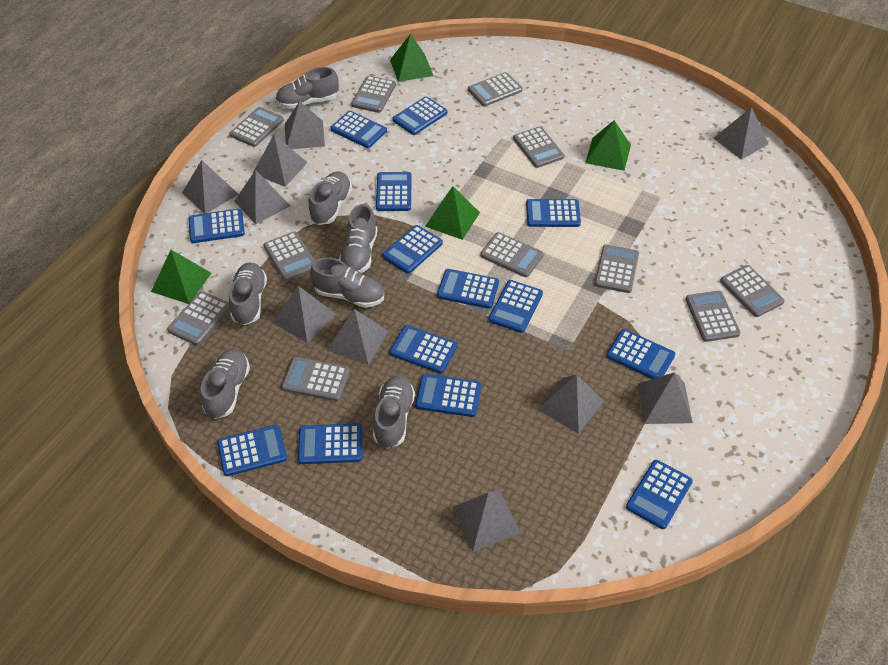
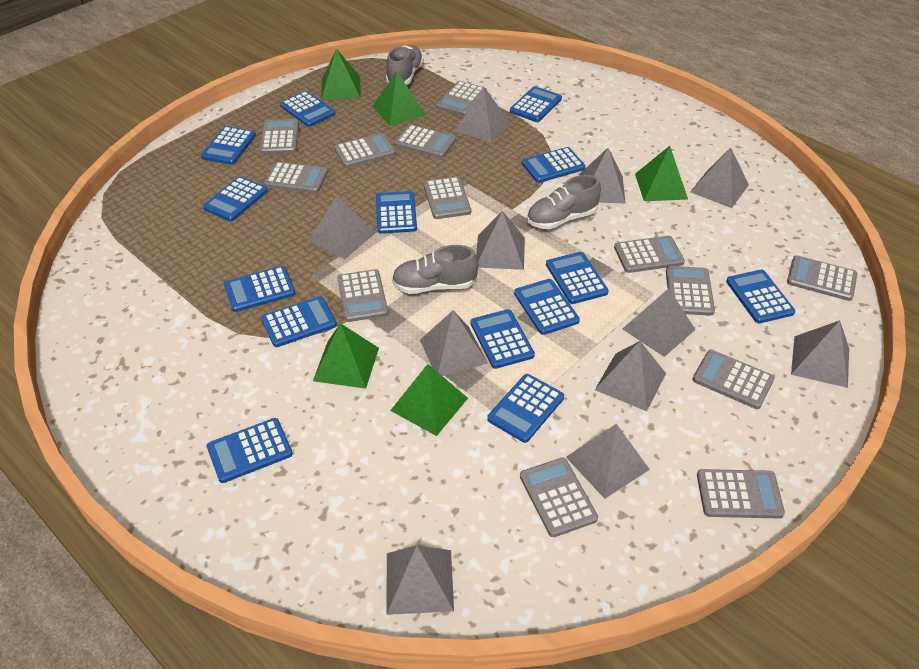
green pyramid: 4 -> 5
grey calculator: 11 -> 13
grey pyramid: 10 -> 11
grey shoe: 7 -> 3

